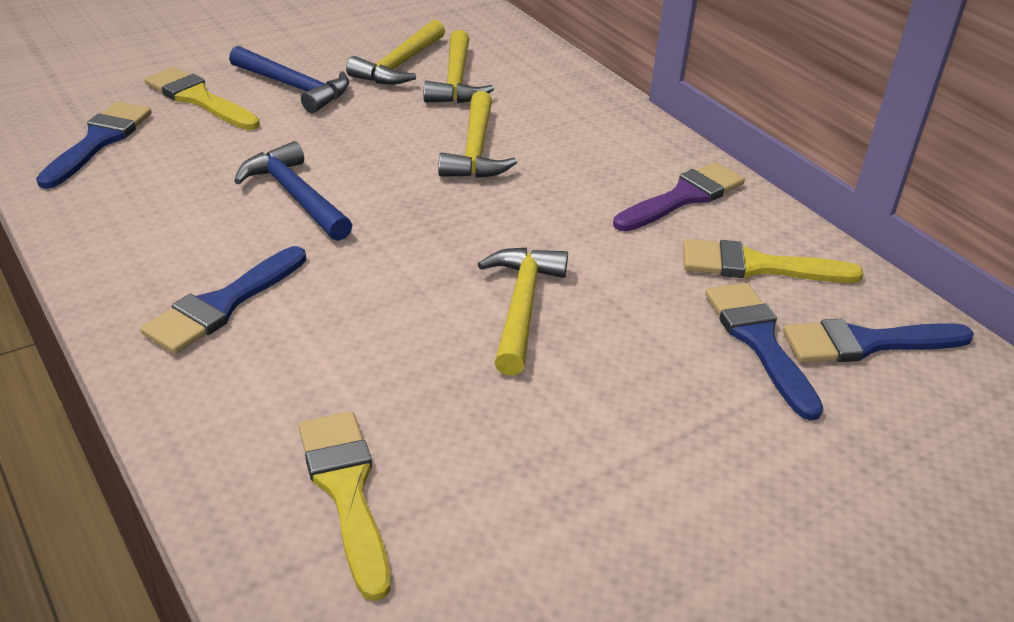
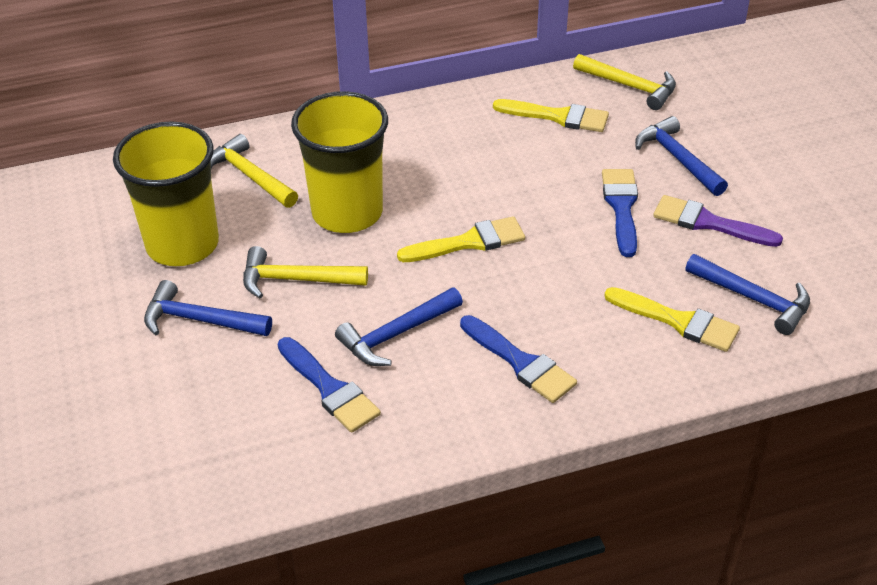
blue brush: 4 -> 3
blue hammer: 2 -> 4
yellow cup: 0 -> 2
yellow hammer: 4 -> 3

